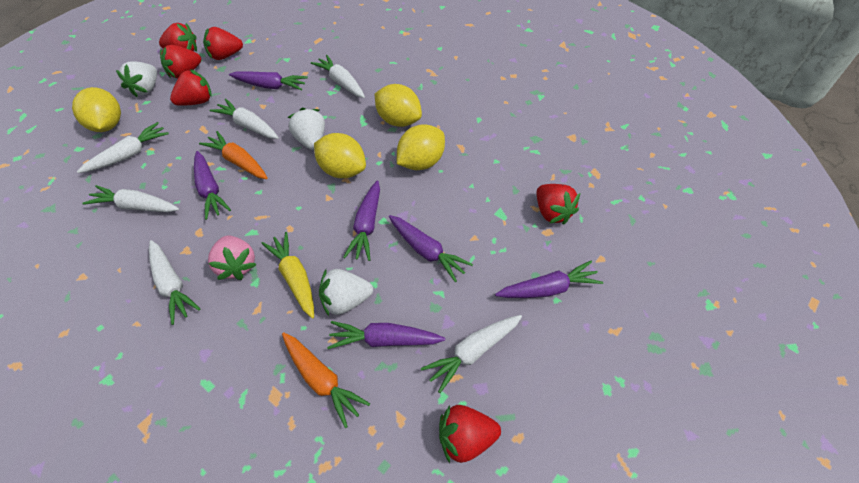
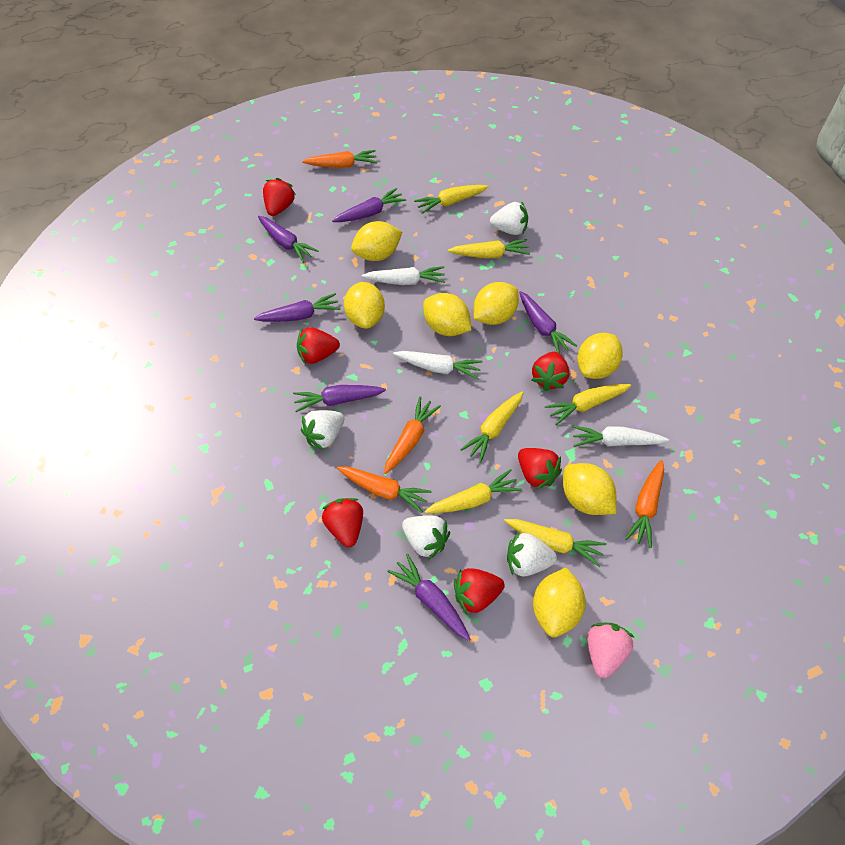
orange carrot: 2 -> 4
white carrot: 6 -> 3
white strawberry: 3 -> 4
yellow carrot: 1 -> 6
yellow lemon: 4 -> 7

